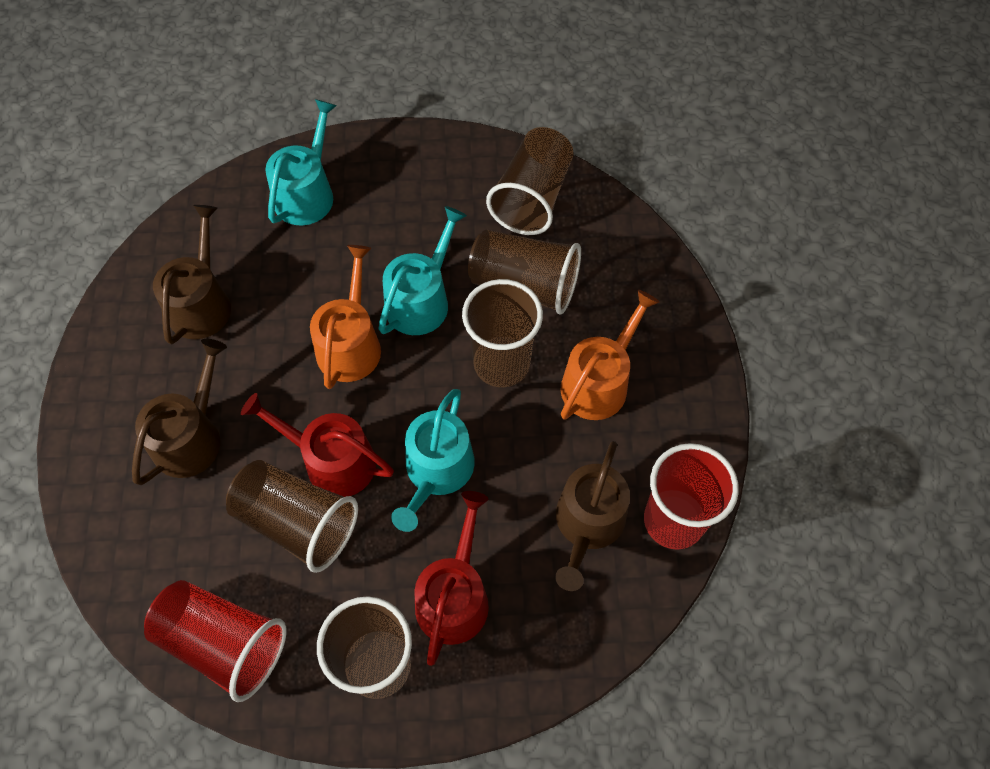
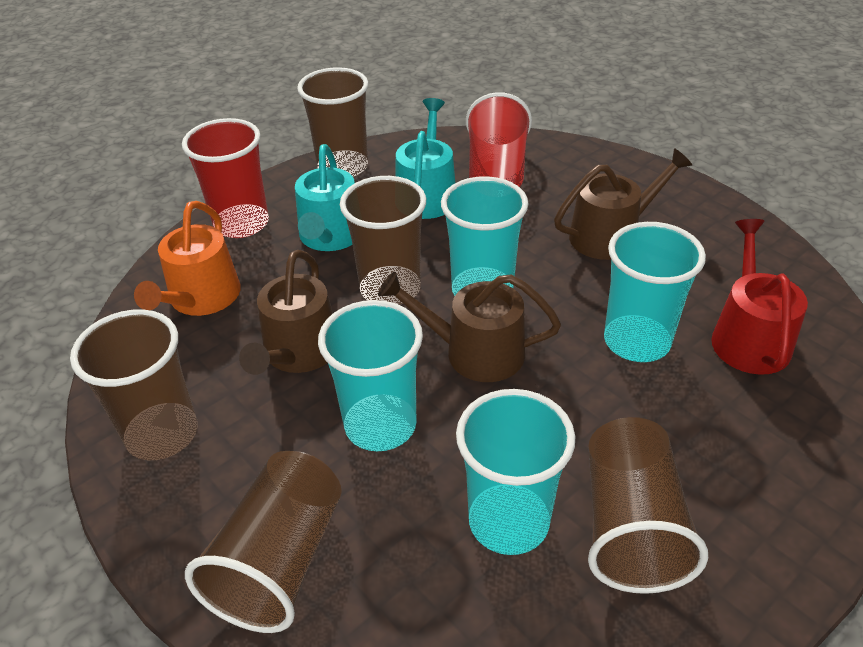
orange watering can: 2 -> 1
red watering can: 2 -> 1
turquoise cup: 0 -> 4
turquoise watering can: 3 -> 2

